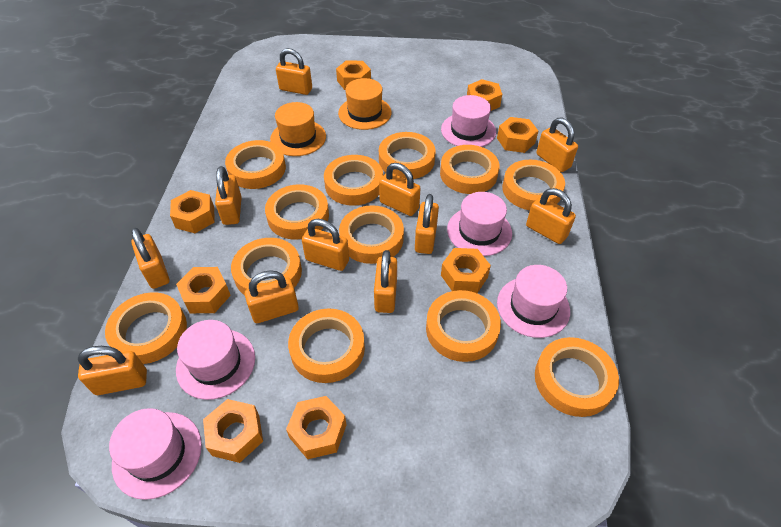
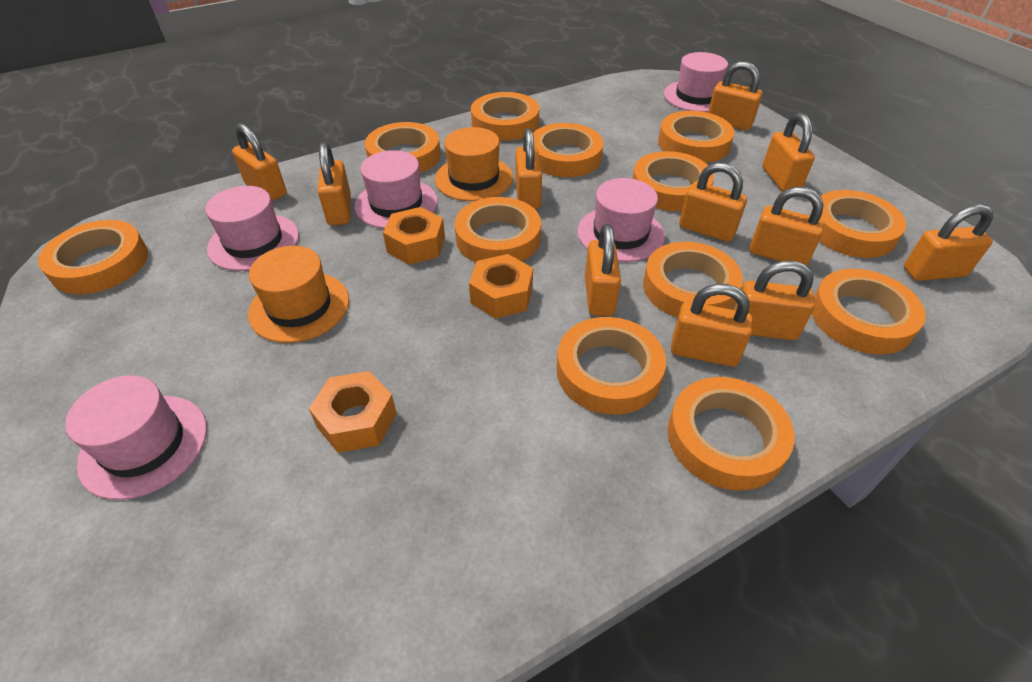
orange nut: 8 -> 3

